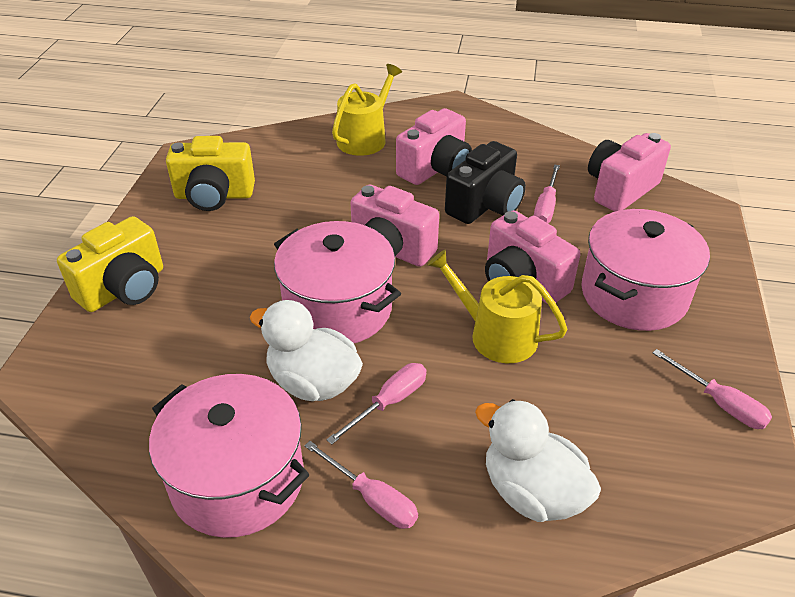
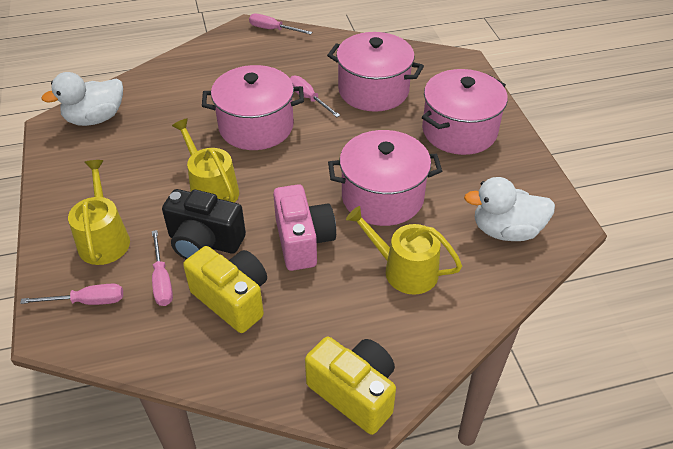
pink camera: 4 -> 1
pink pot: 3 -> 4
yellow watering can: 2 -> 3

